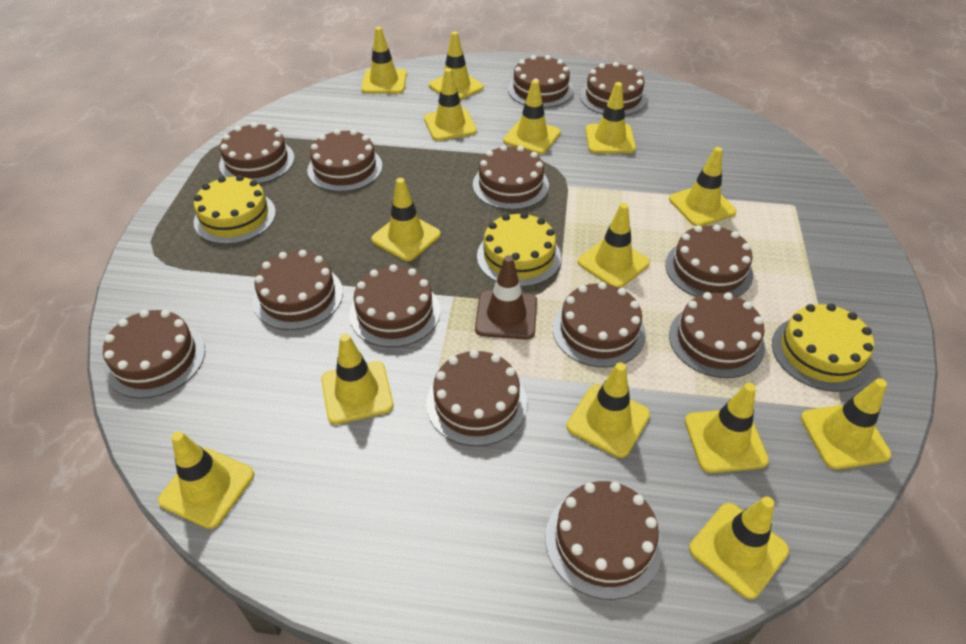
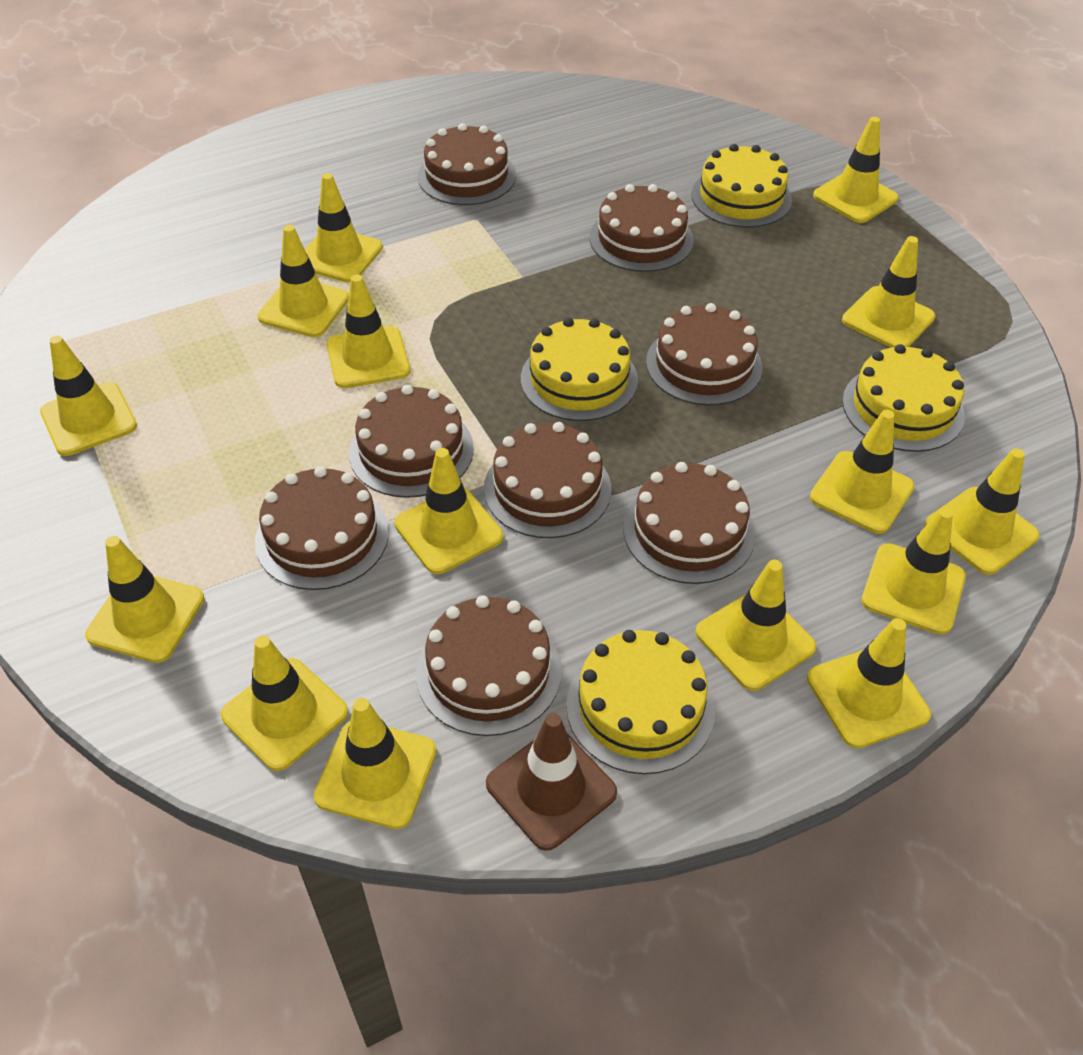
brown cake: 13 -> 8
yellow cake: 3 -> 4
yellow traffic cone: 14 -> 15

